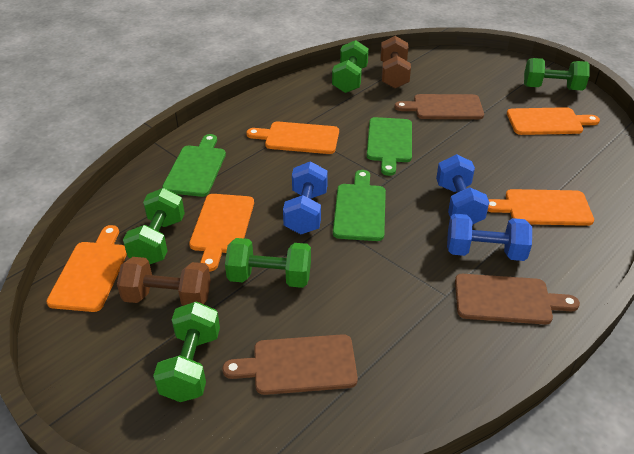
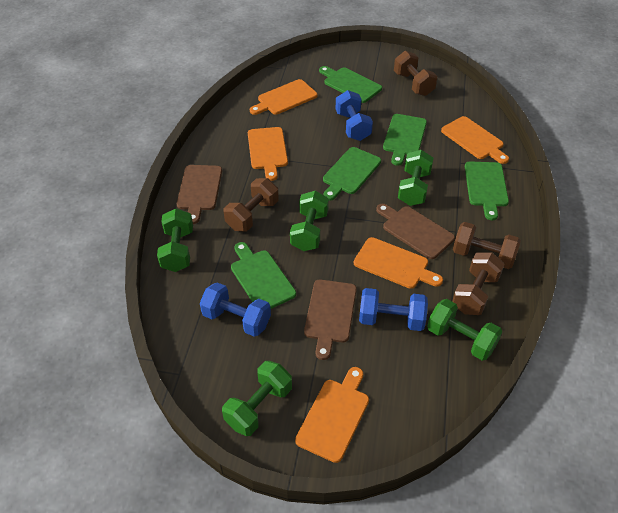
brown dumbbell: 2 -> 4
green cutting board: 3 -> 5

